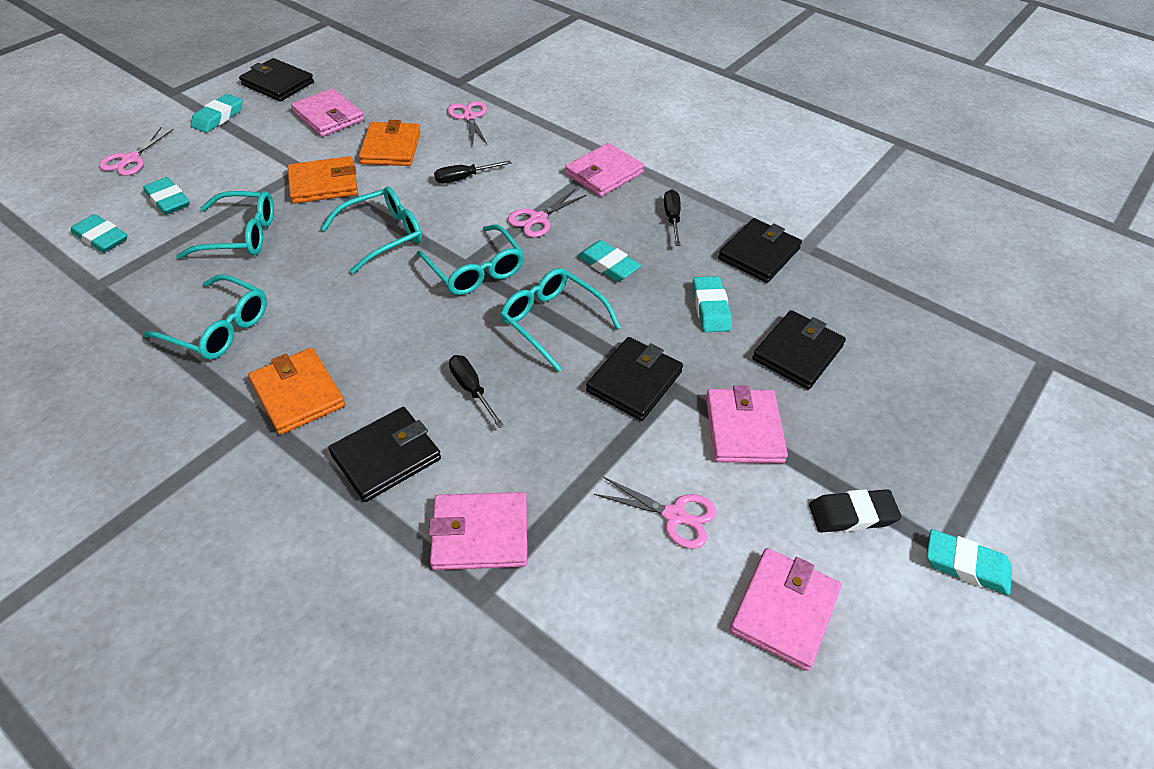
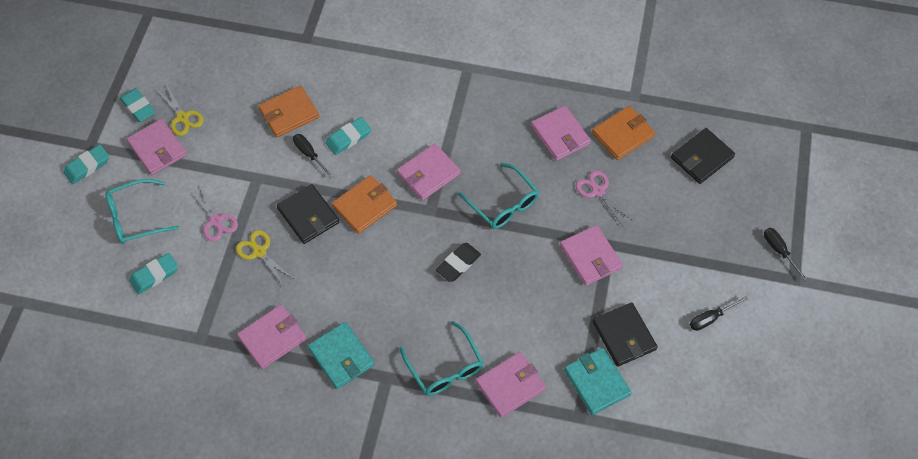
black wallet: 5 -> 3
pink scissors: 4 -> 2
pink wallet: 5 -> 6
turquoise eraser: 6 -> 4
turquoise glasses: 5 -> 3
turquoise wallet: 0 -> 2
yellow scissors: 0 -> 2

